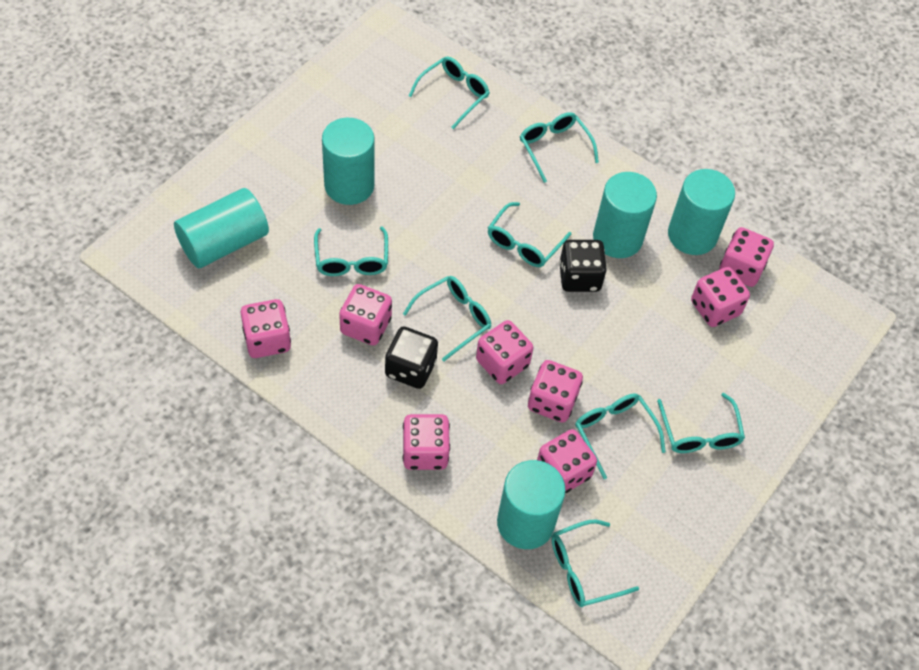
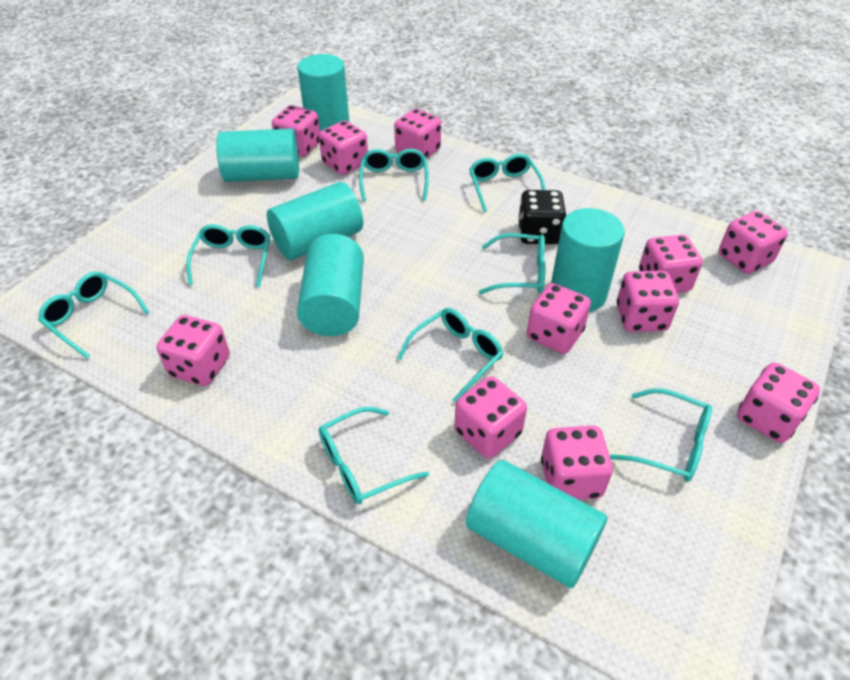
black dice: 2 -> 1
pink dice: 8 -> 11
turquoise cylinder: 5 -> 6

